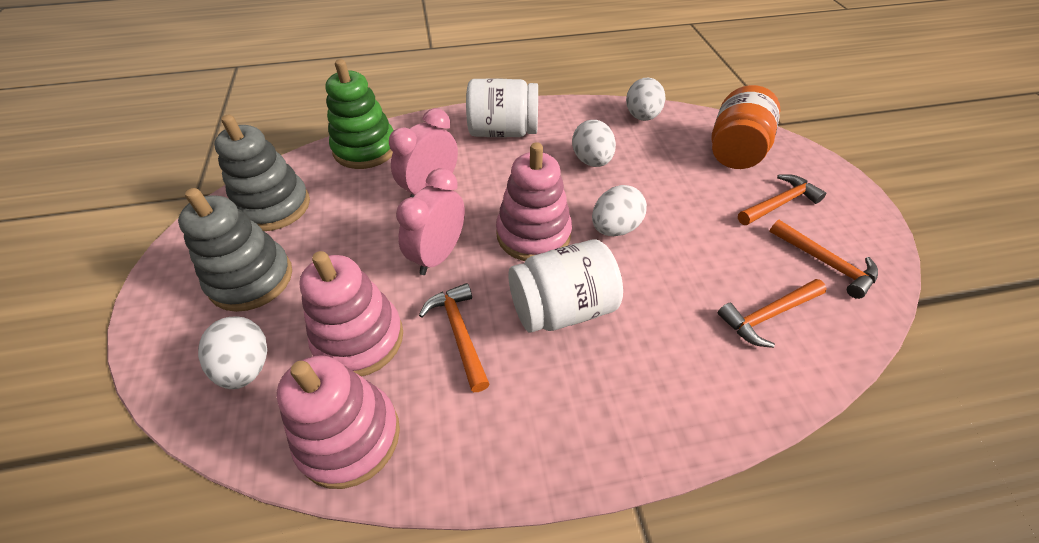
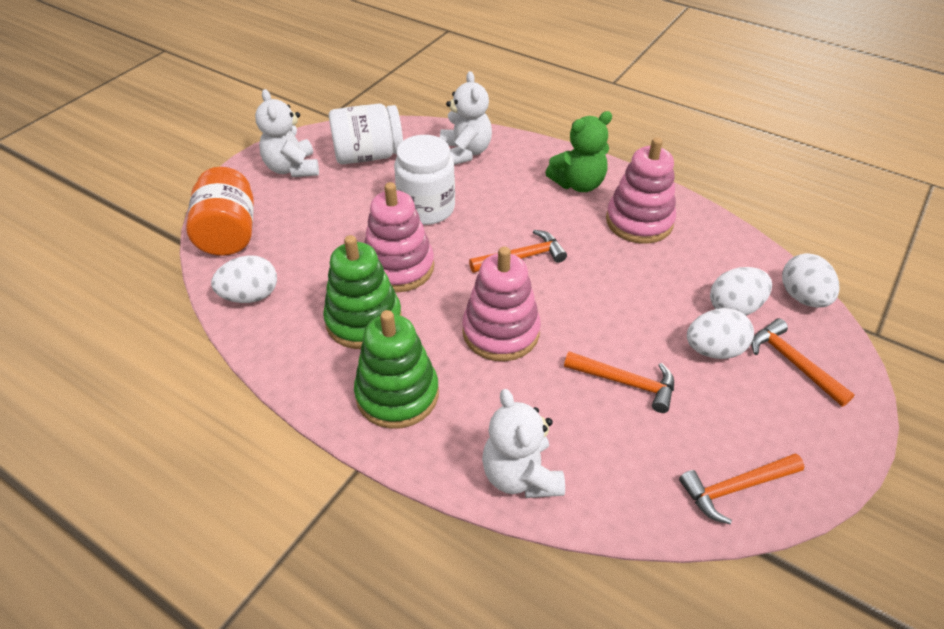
green stacking toy: 1 -> 2
green teddy bear: 0 -> 1
grey stacking toy: 2 -> 0
pink clock: 2 -> 0
white teddy bear: 0 -> 3

